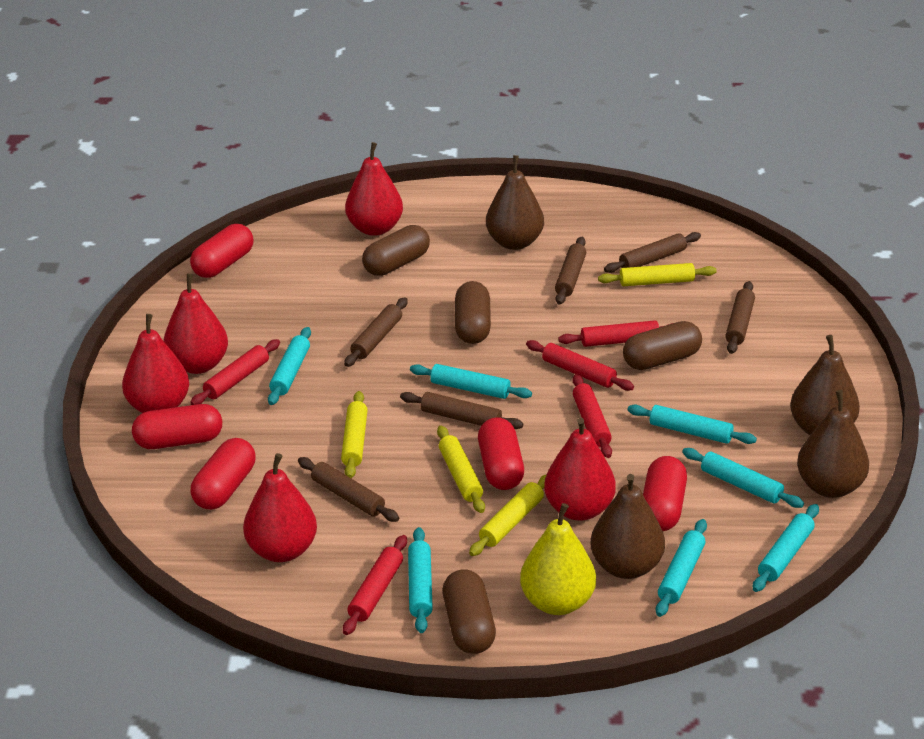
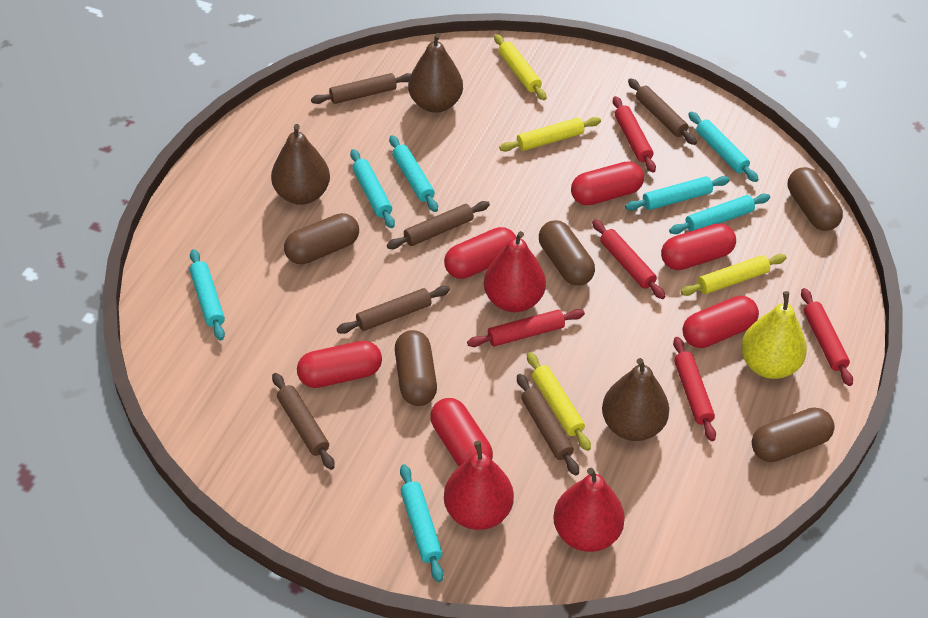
brown capsule: 4 -> 5
brown pear: 4 -> 3
red capsule: 5 -> 6
red pear: 5 -> 3

